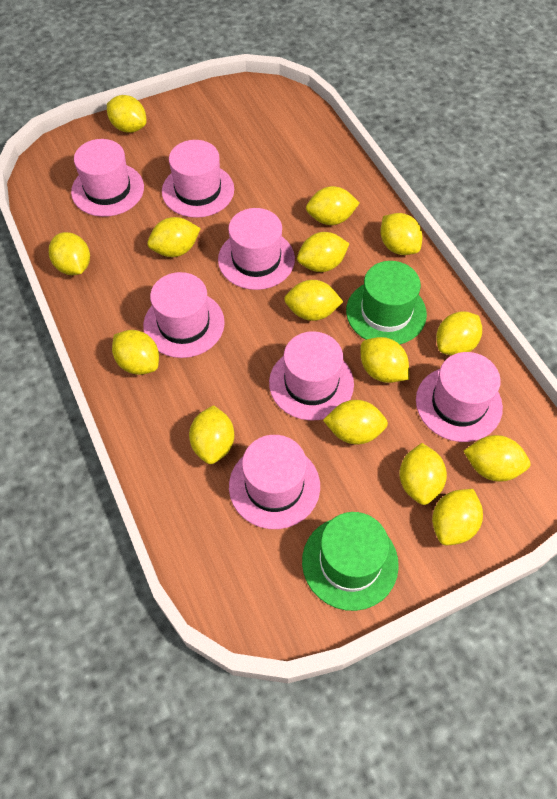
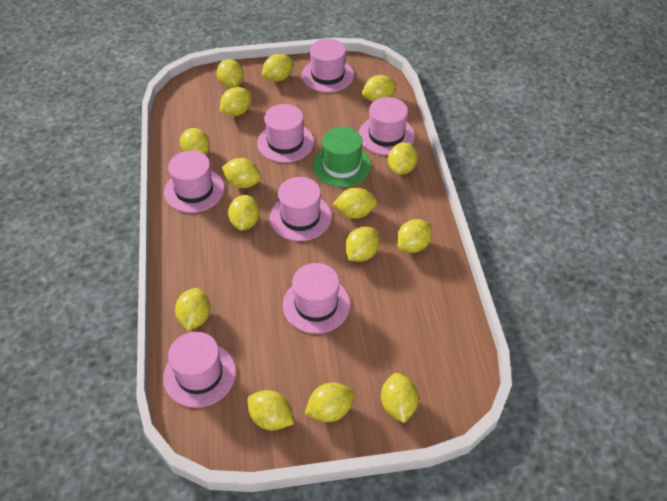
green hat: 2 -> 1

